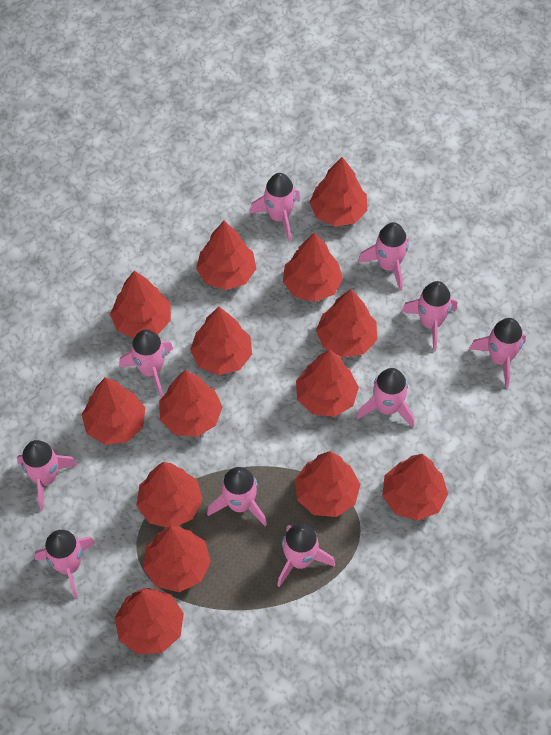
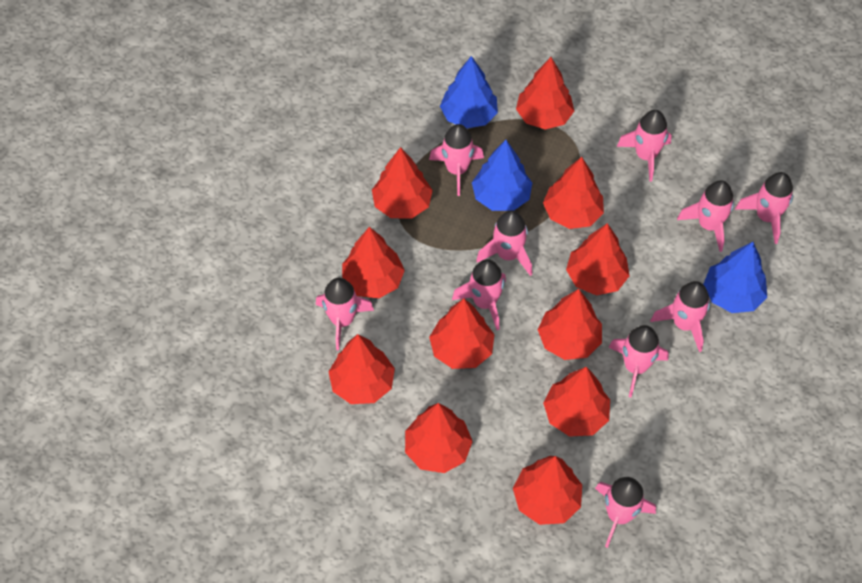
blue tree: 0 -> 3
red tree: 14 -> 11

